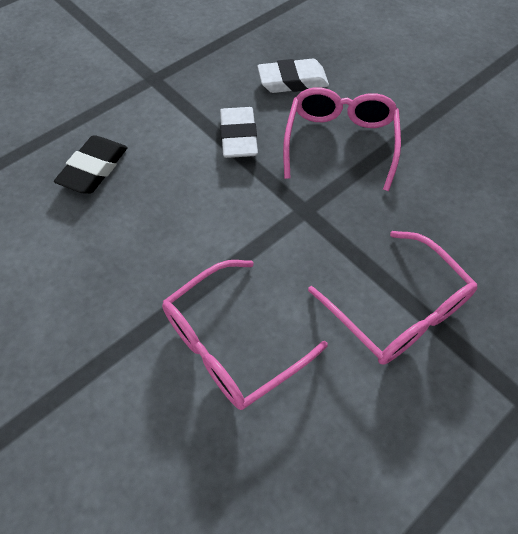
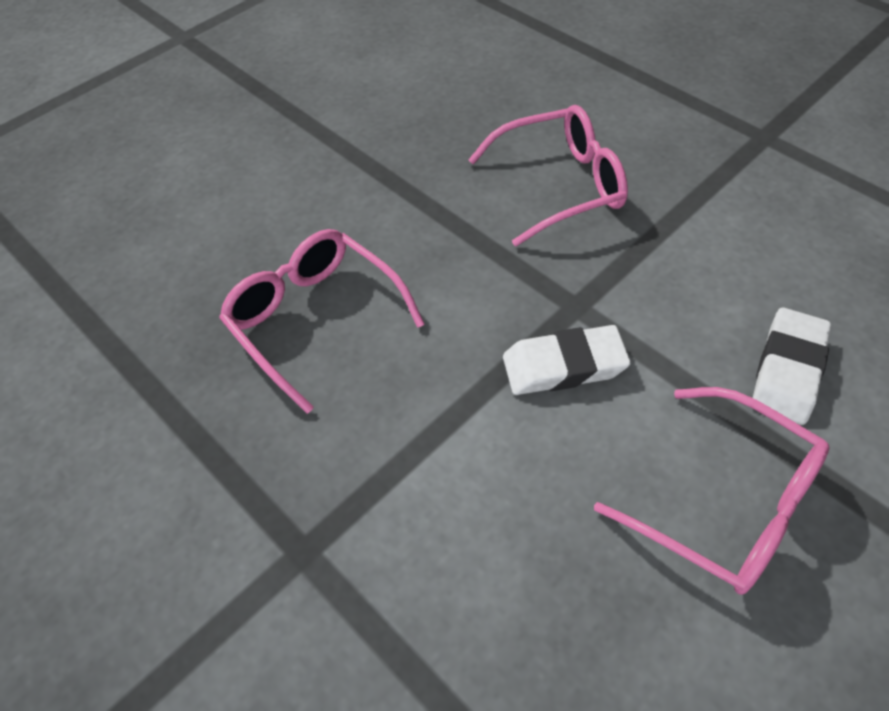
black eraser: 1 -> 0

